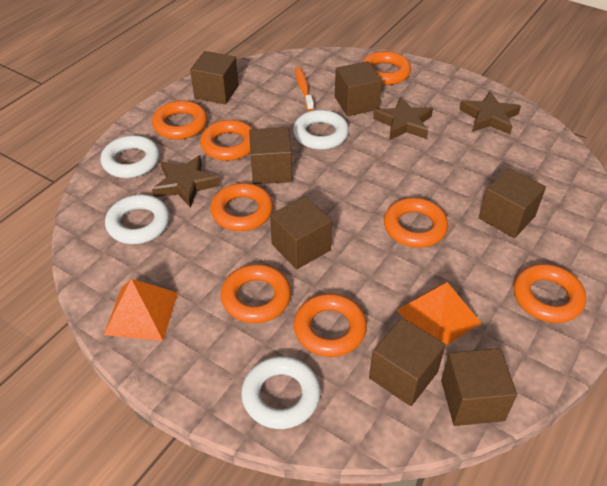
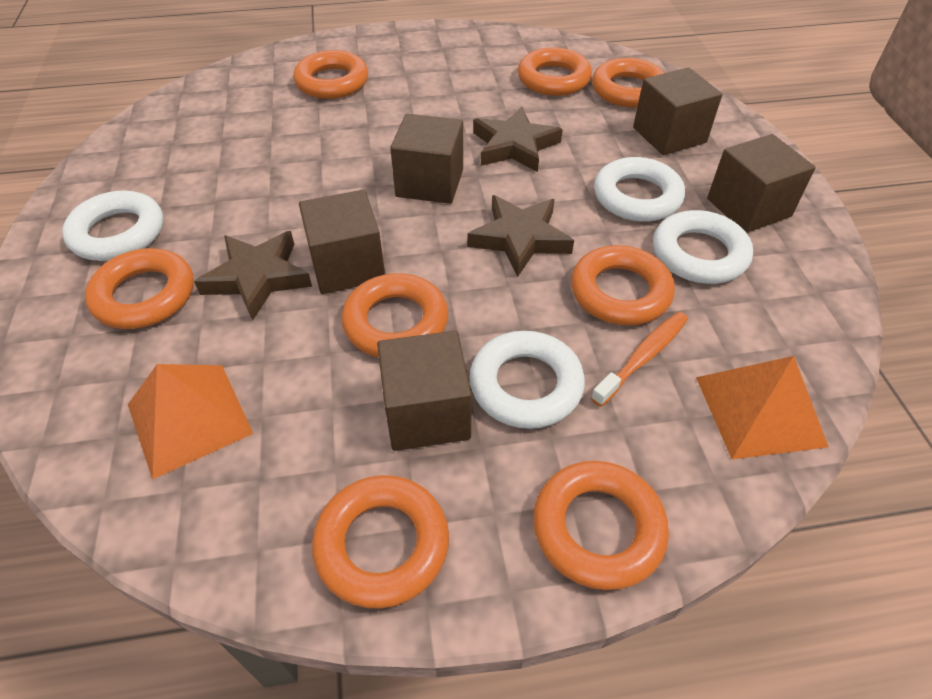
brown cube: 7 -> 5

